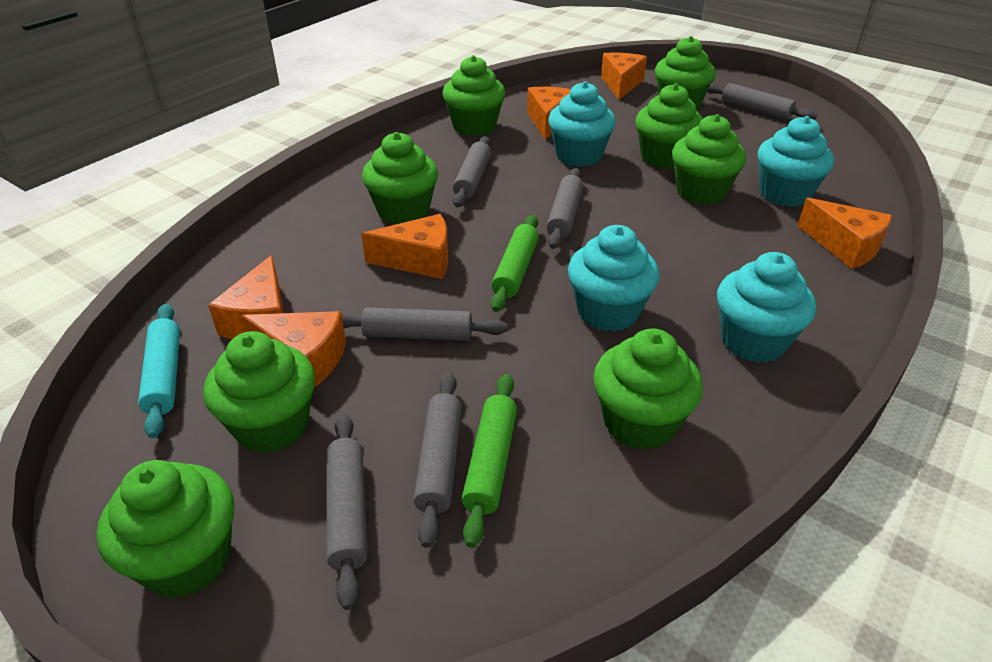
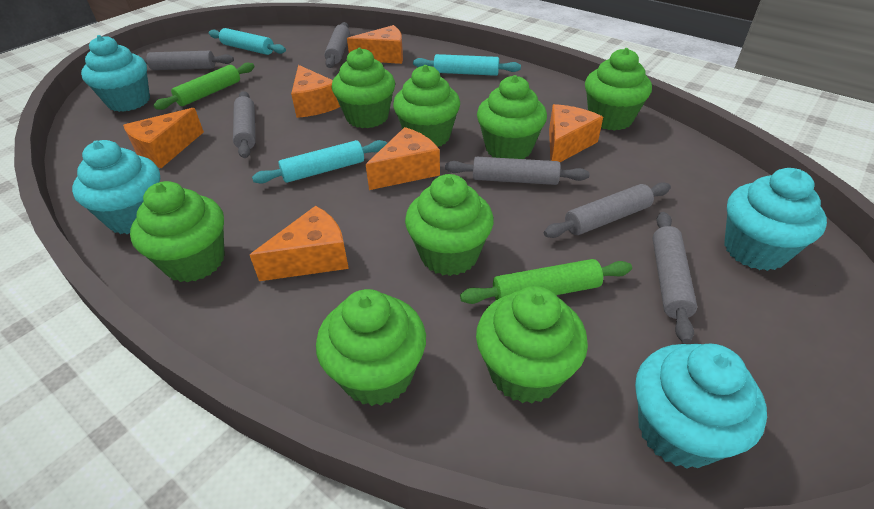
turquoise rolling pin: 1 -> 3

